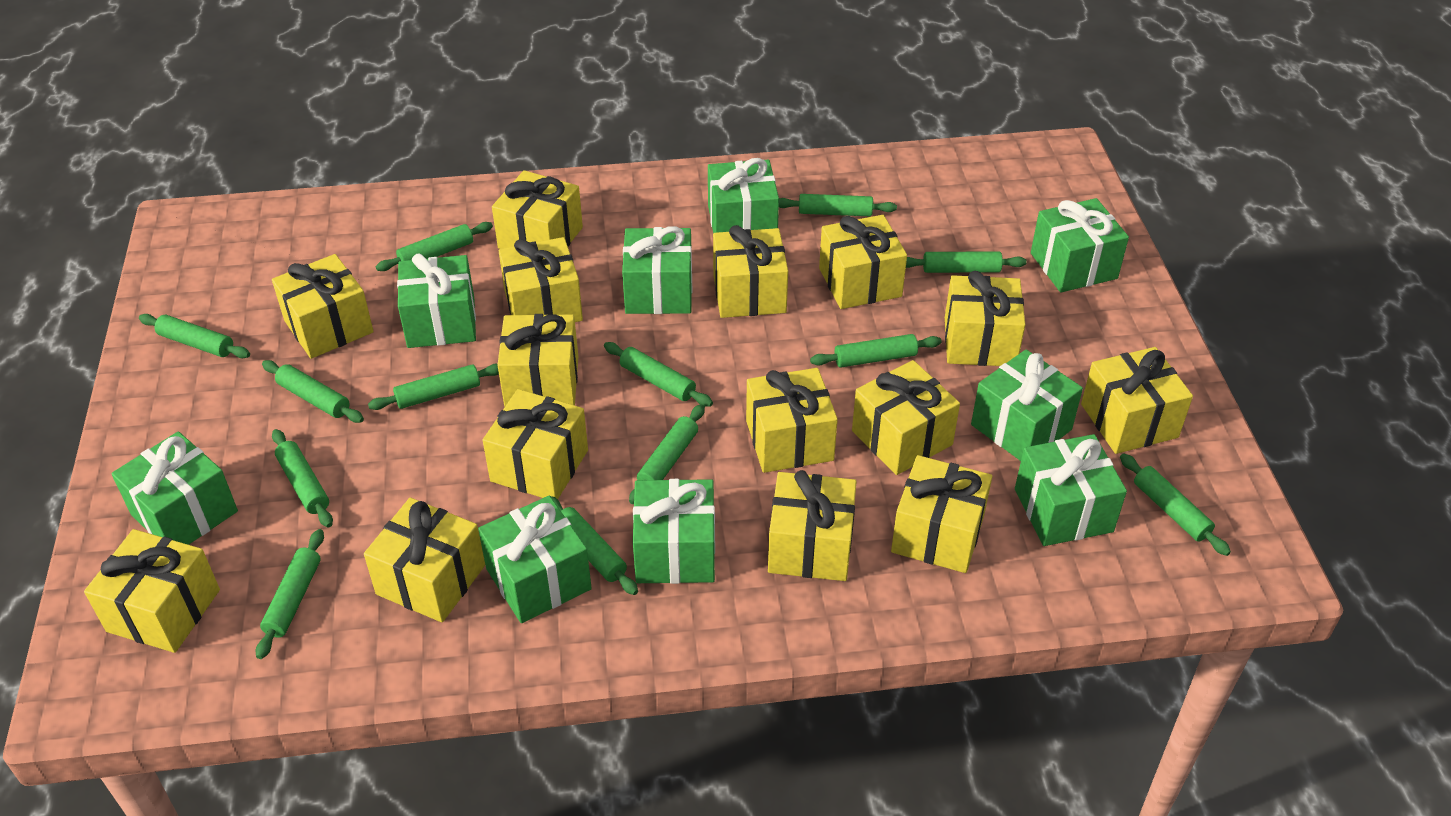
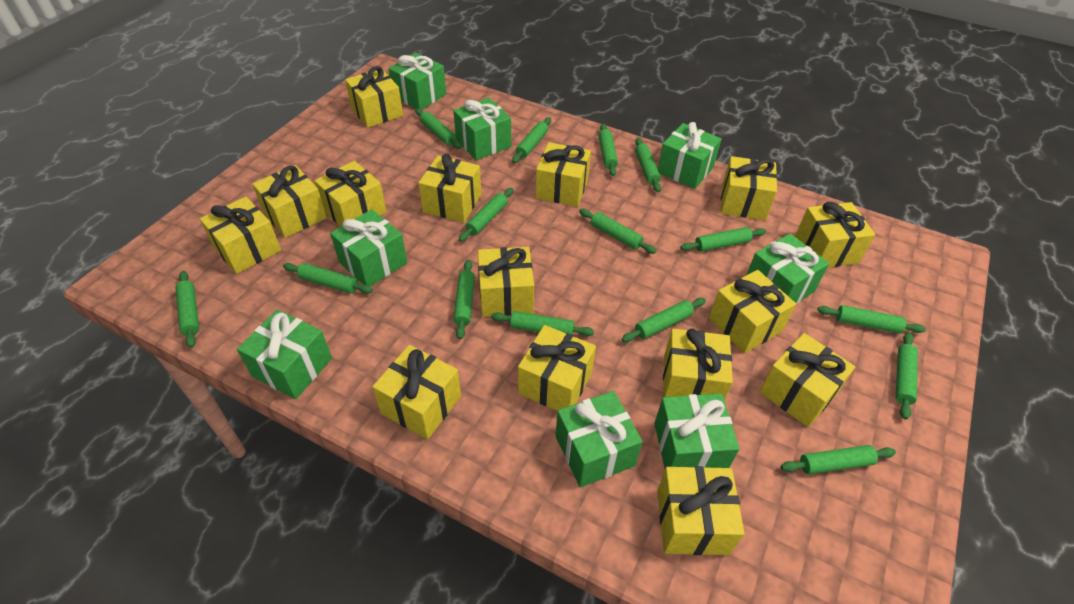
green gift: 9 -> 8
green rolling pin: 13 -> 15

